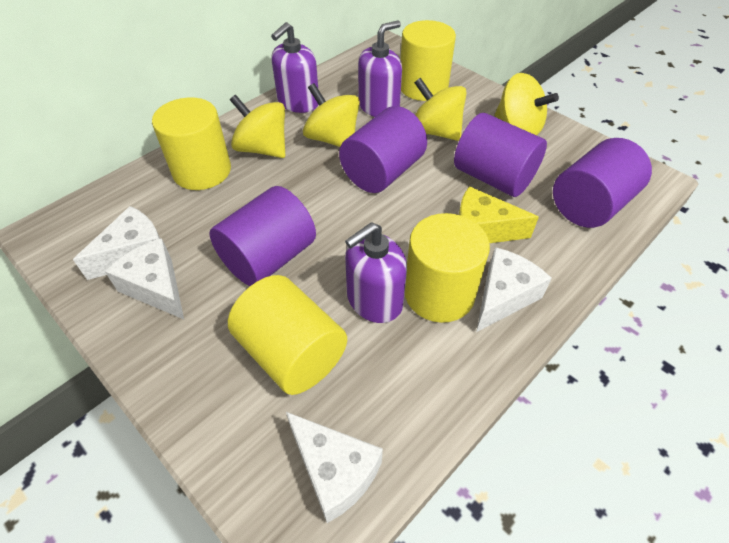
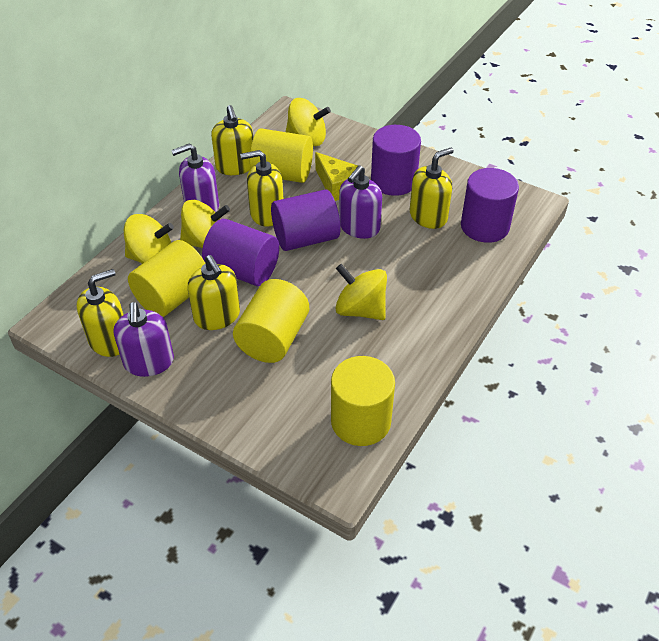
white cheese: 4 -> 0
yellow soap dispenser: 0 -> 5

